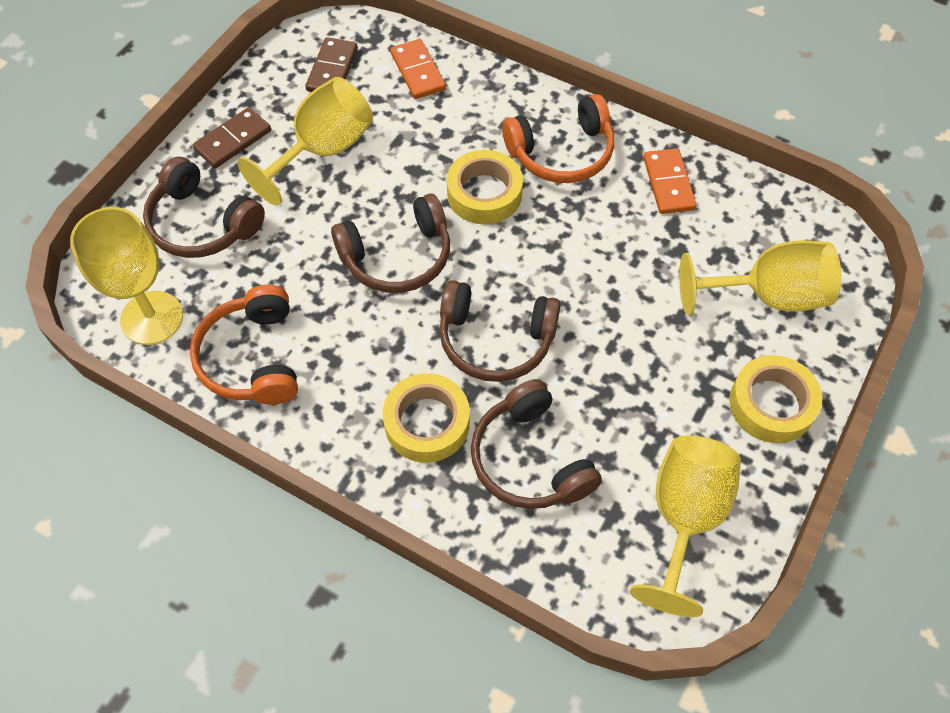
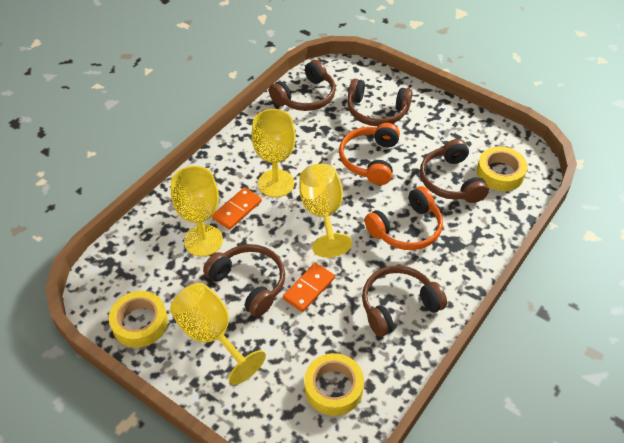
brown domino: 2 -> 0
brown headphones: 4 -> 5

